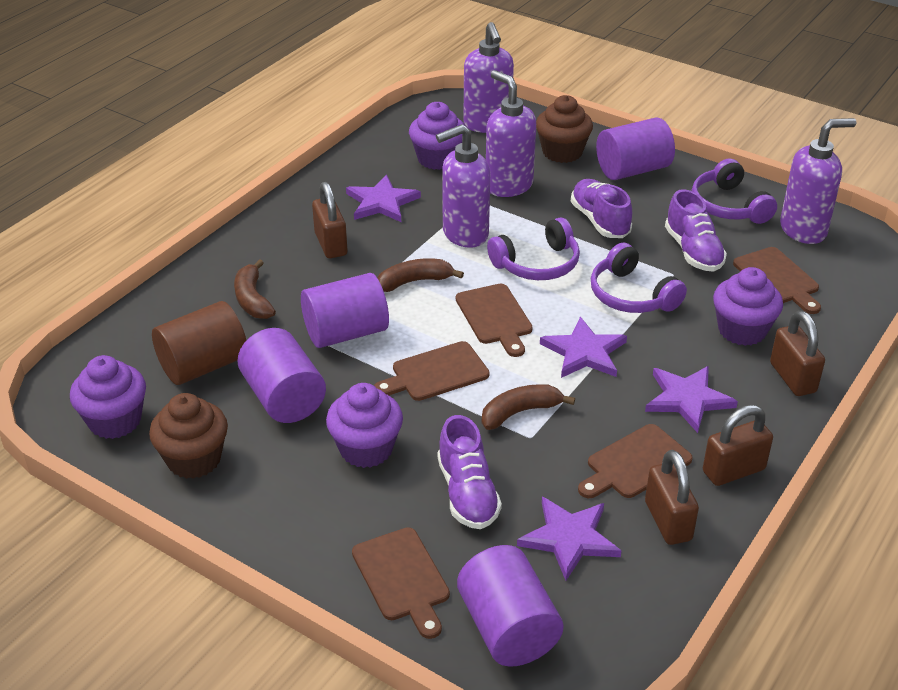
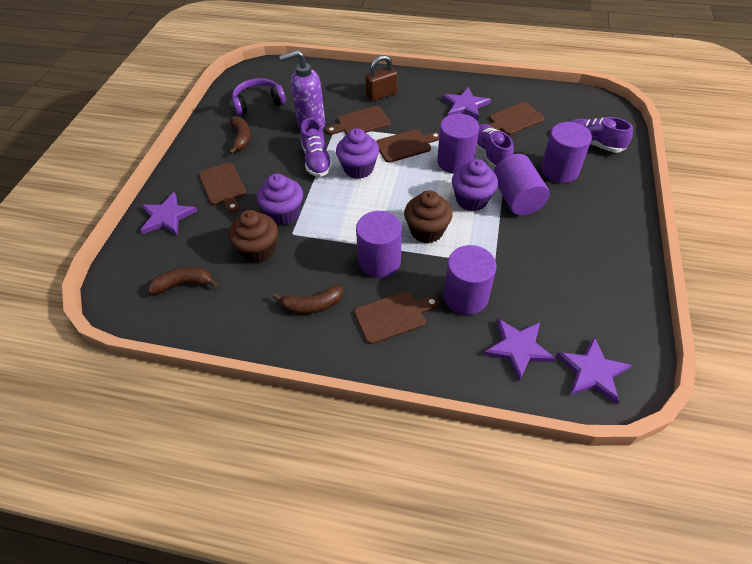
brown cylinder: 1 -> 0
brown padlock: 4 -> 1
purple cupcake: 4 -> 3
purple cylinder: 4 -> 5
purple headphones: 3 -> 1
purple soap dispenser: 4 -> 1

